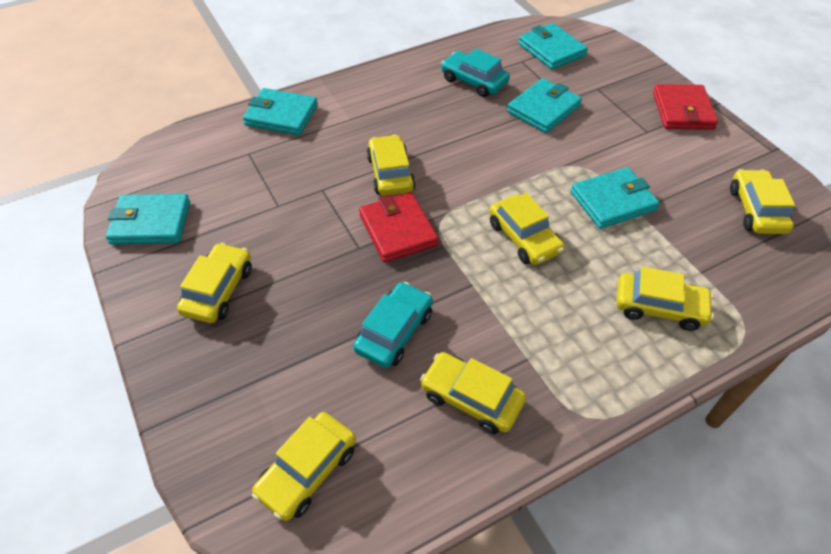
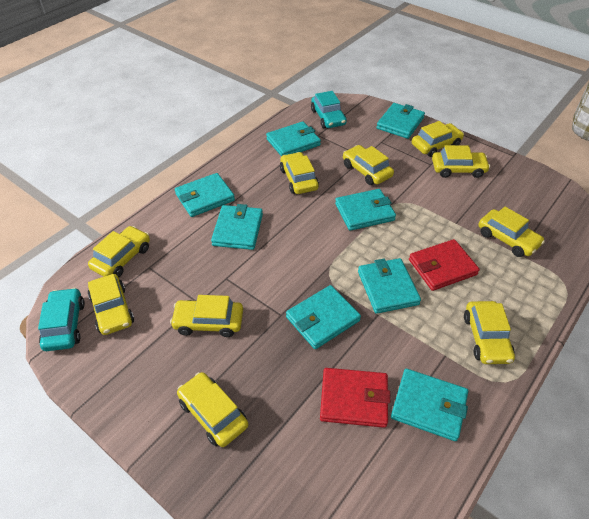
turquoise wallet: 5 -> 8
yellow car: 7 -> 10

